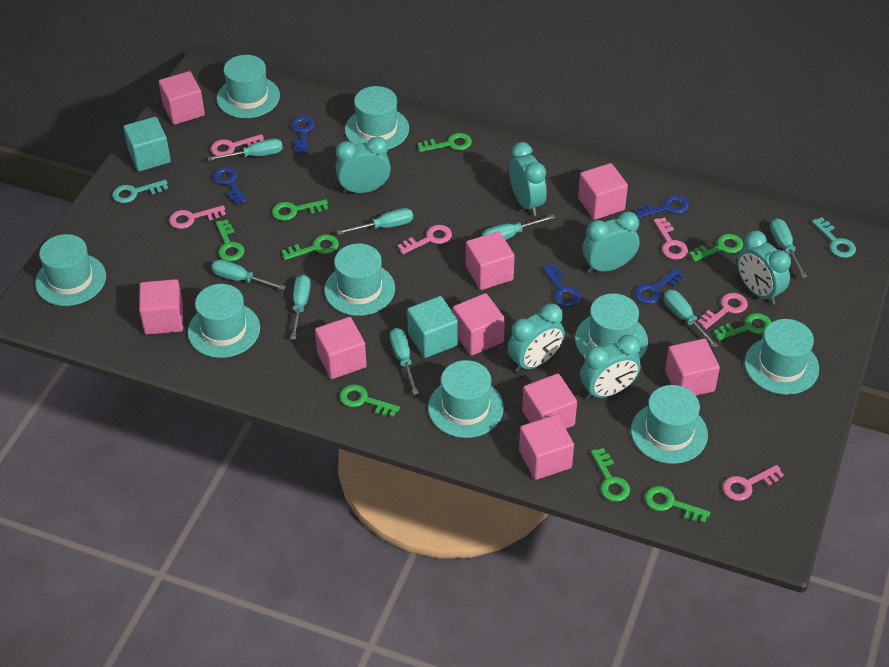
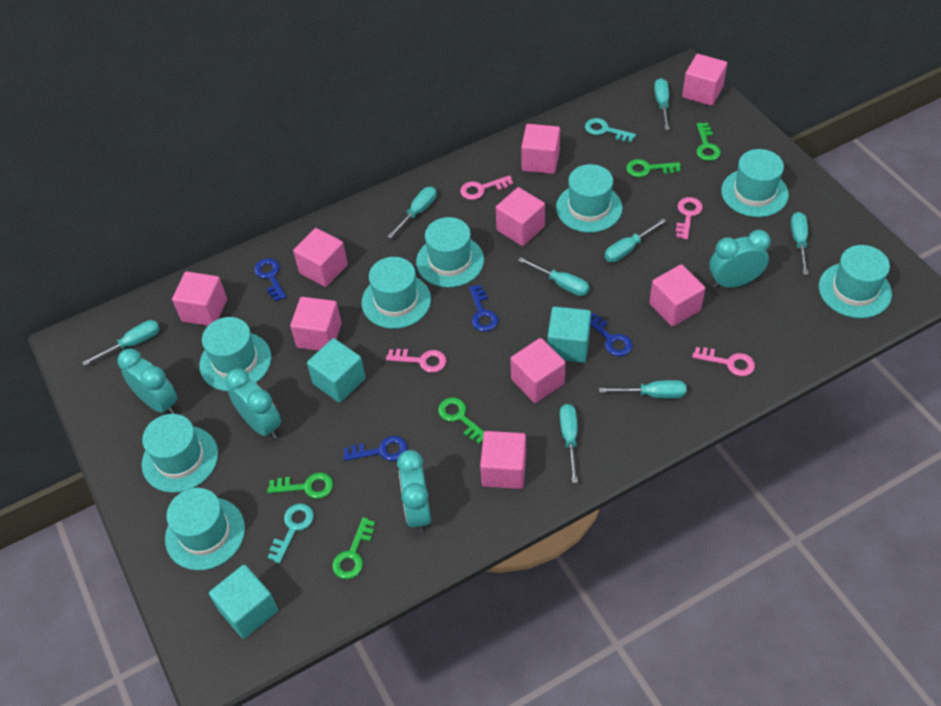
blue key: 5 -> 4
green key: 9 -> 5
pink key: 6 -> 4
turquoise clock: 6 -> 4
turquoise cube: 2 -> 3
turquoise hat: 9 -> 8

